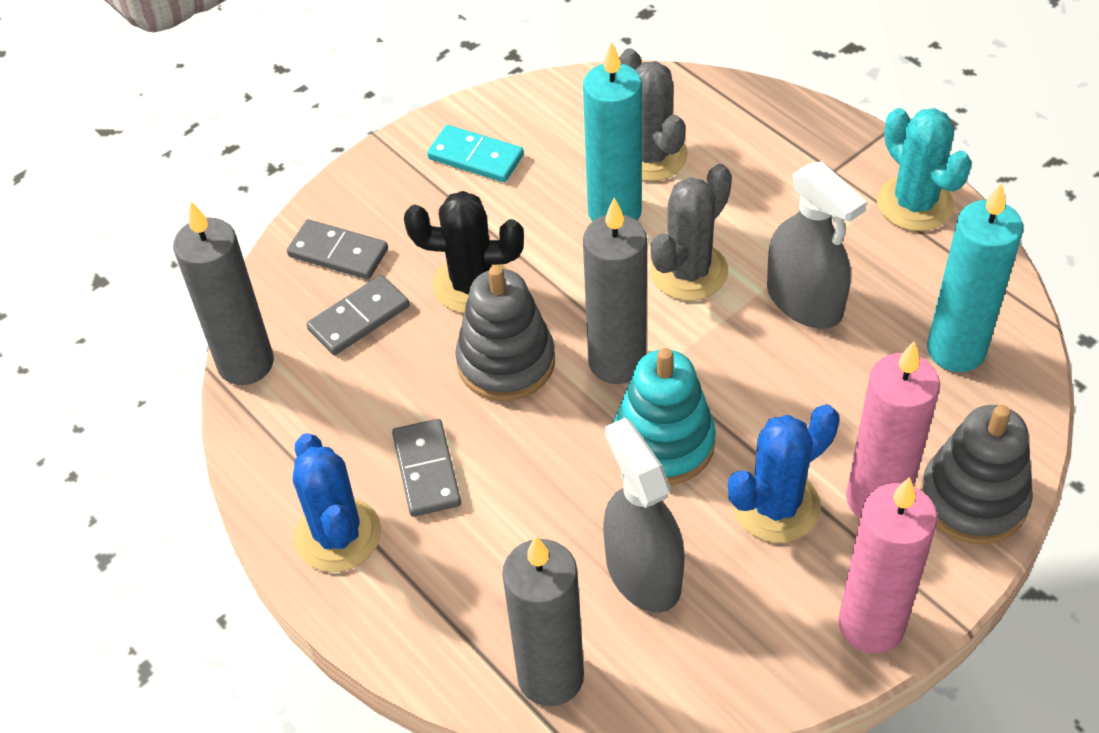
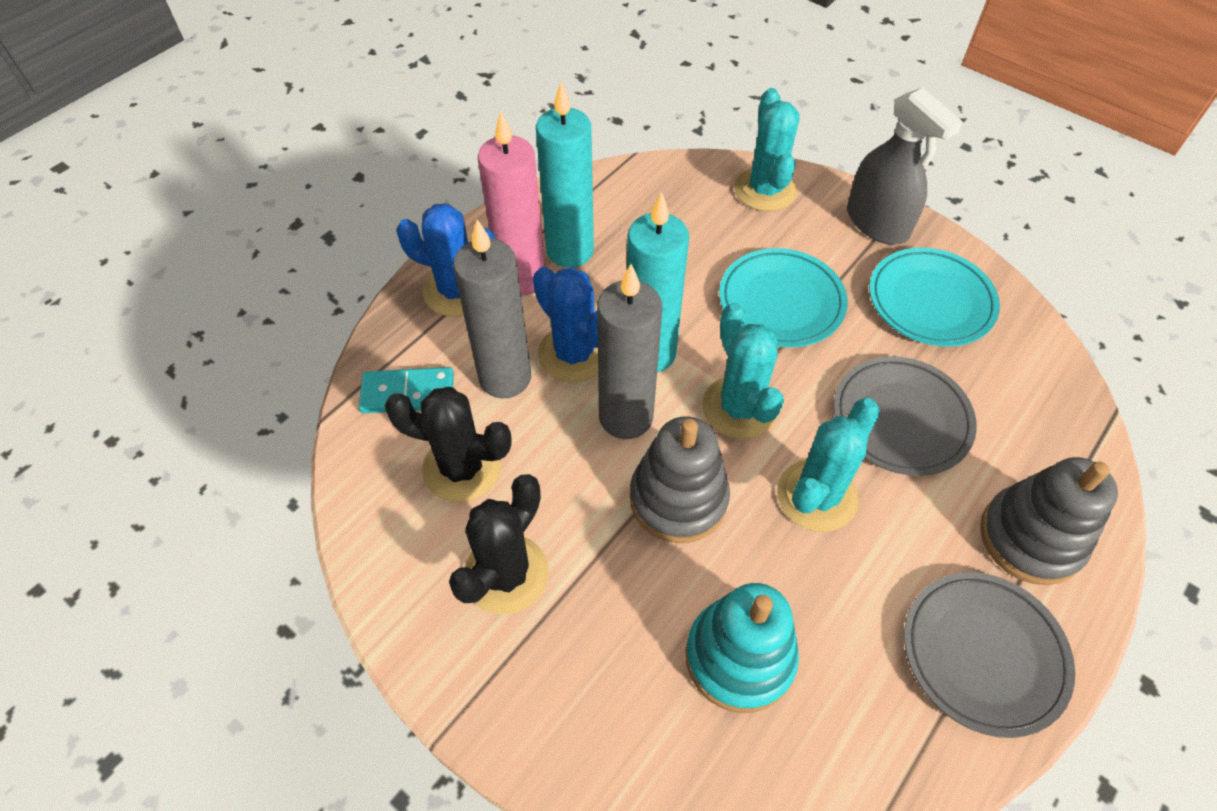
black cactus: 1 -> 2
grey cactus: 2 -> 0
grey candle: 3 -> 2
grey domino: 3 -> 0
grey plate: 0 -> 2
grey spray bottle: 2 -> 1
pink candle: 2 -> 1
turquoise cactus: 1 -> 3
turquoise plate: 0 -> 2

